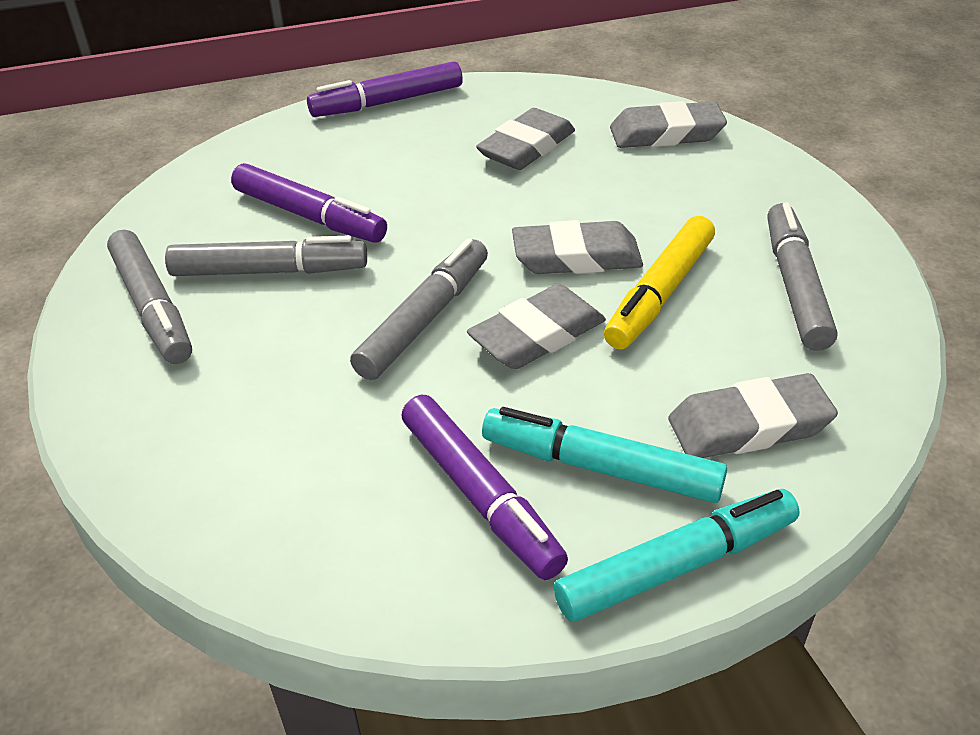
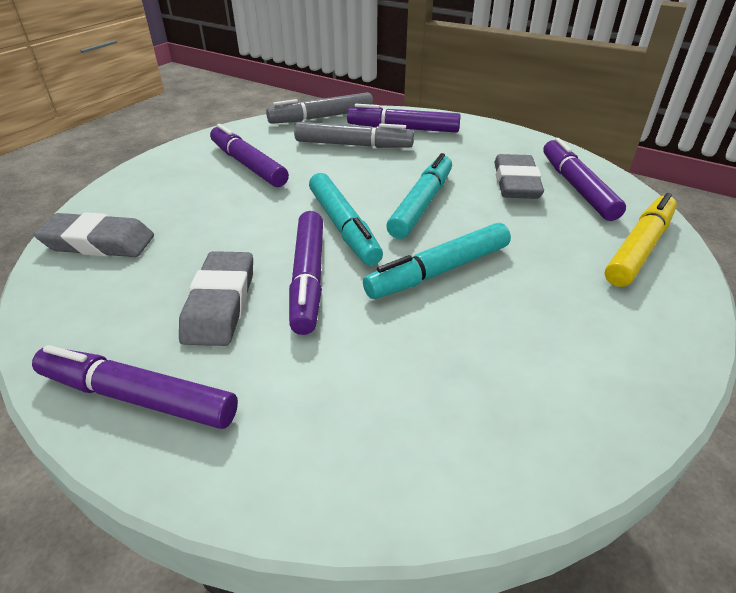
grey eraser: 5 -> 3
grey marker: 4 -> 2
purple marker: 3 -> 5
turquoise marker: 2 -> 3

